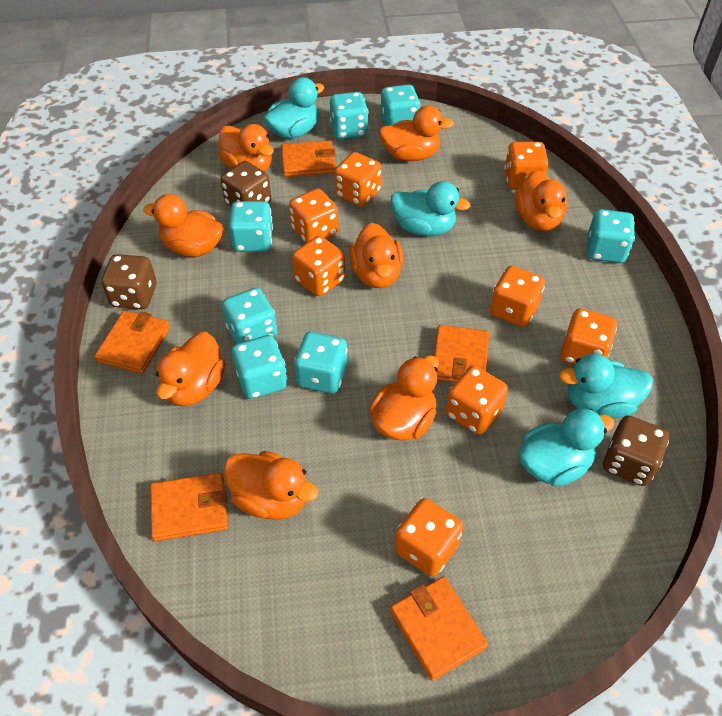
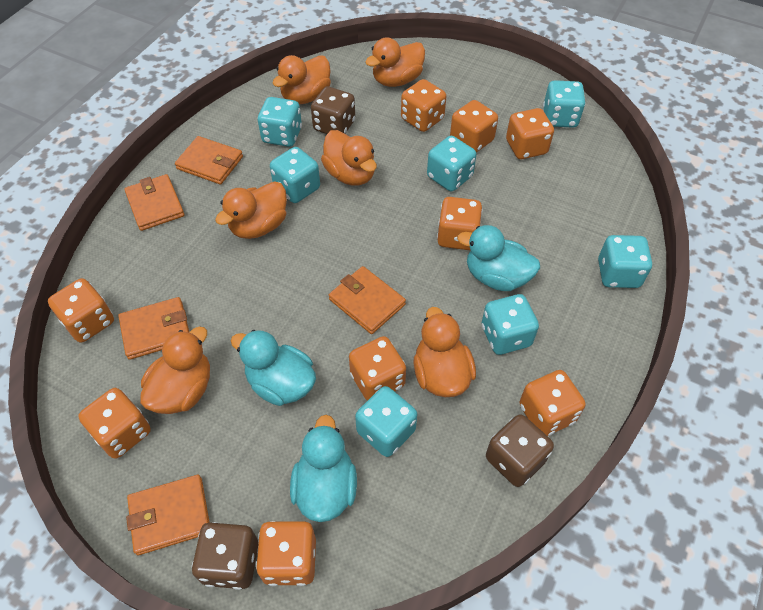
orange dice: 8 -> 9
orange duck: 8 -> 6
turquoise duck: 4 -> 3

